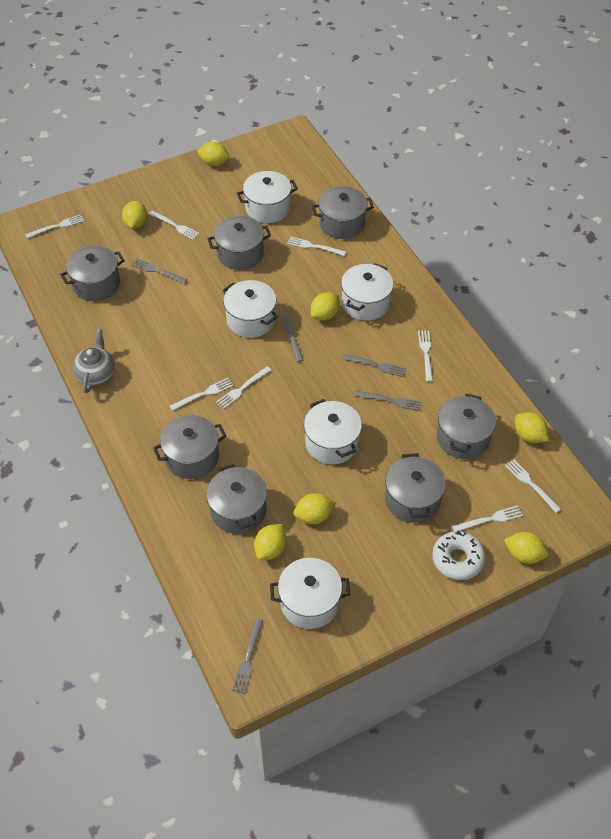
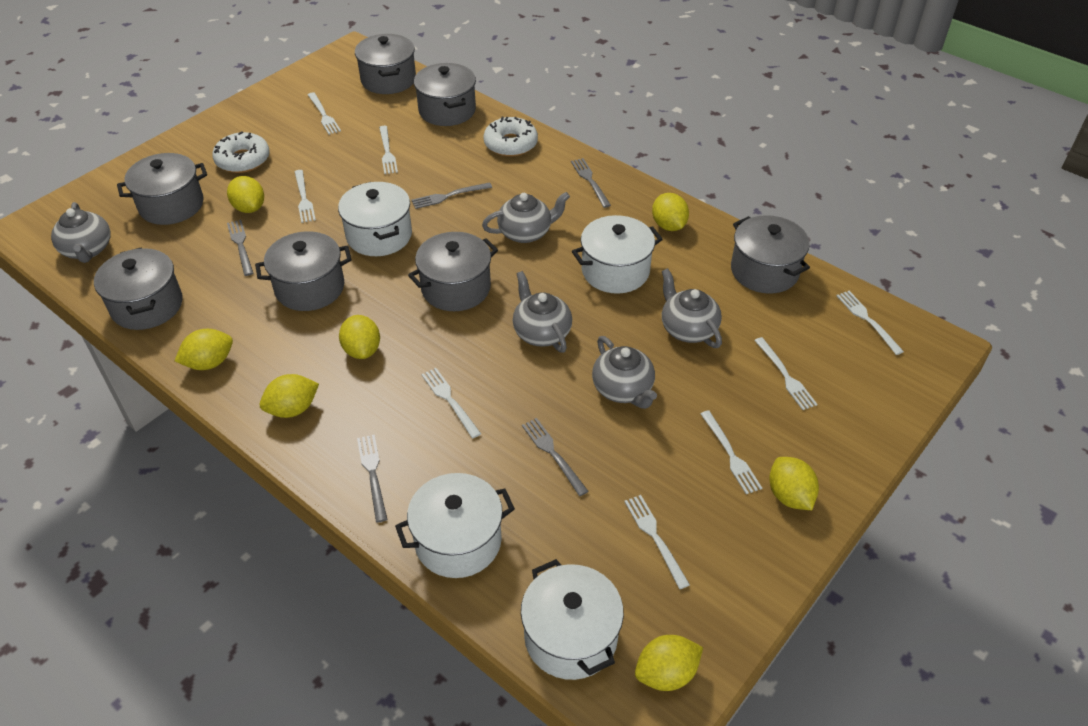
grey teapot: 1 -> 5
white donut: 1 -> 2
white pot: 5 -> 4

